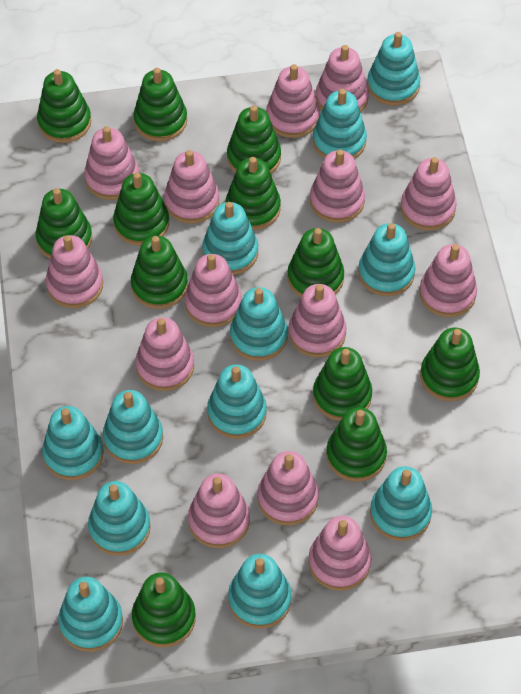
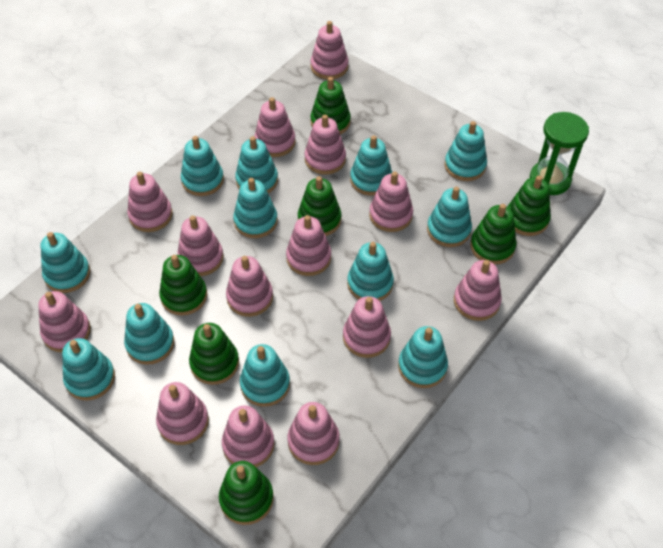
green hourglass: 0 -> 1
green stacking toy: 12 -> 7

